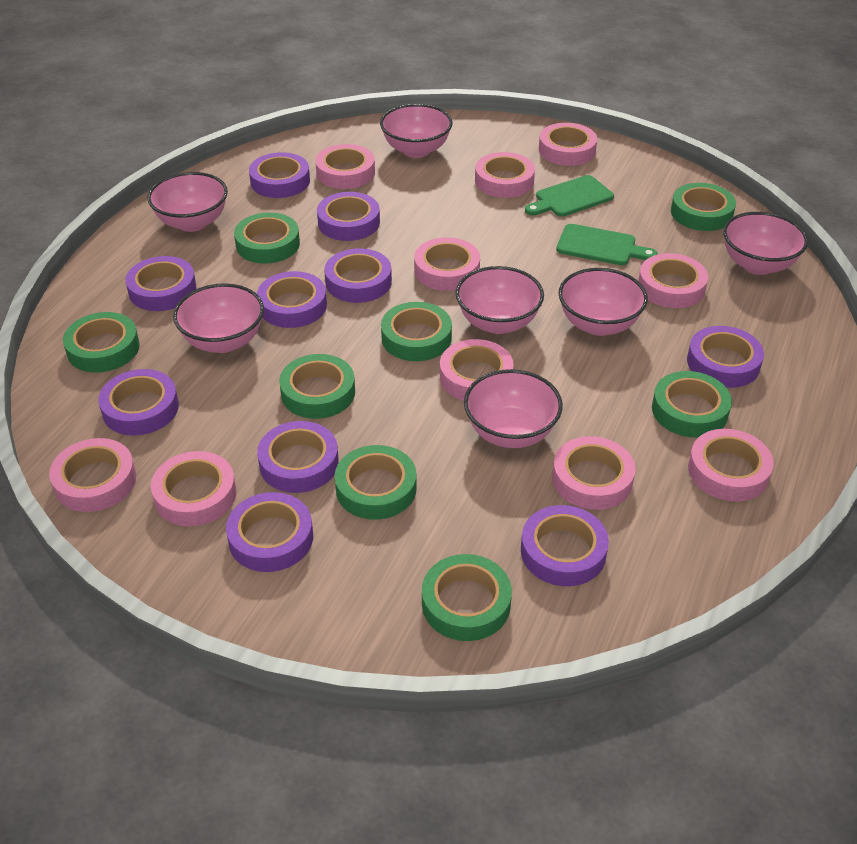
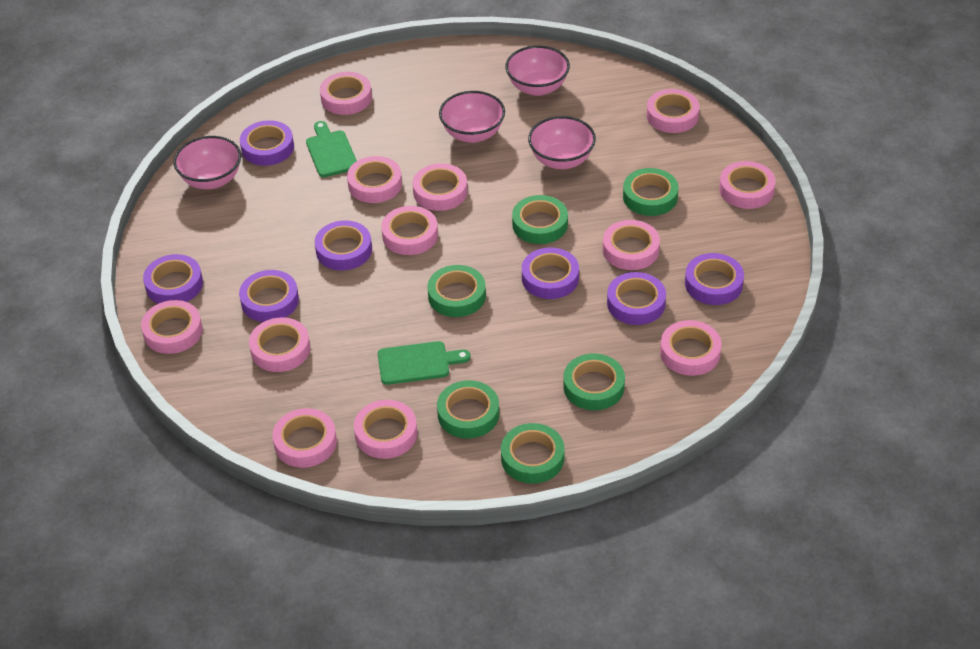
green tape: 8 -> 6
pink bowl: 7 -> 4
pink tape: 10 -> 12
purple tape: 10 -> 7

